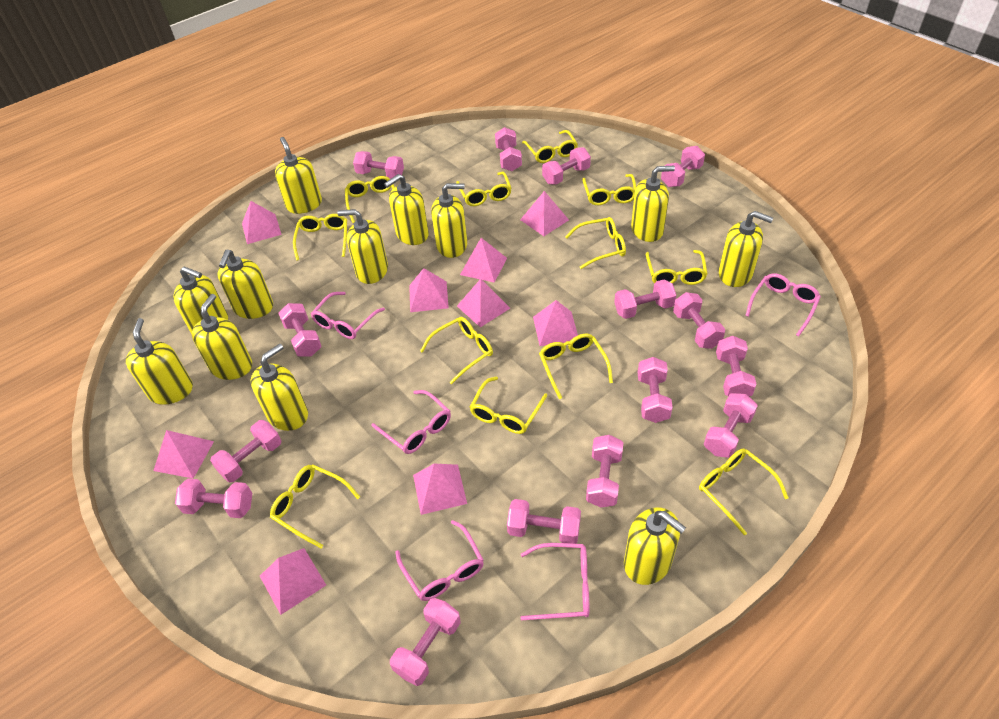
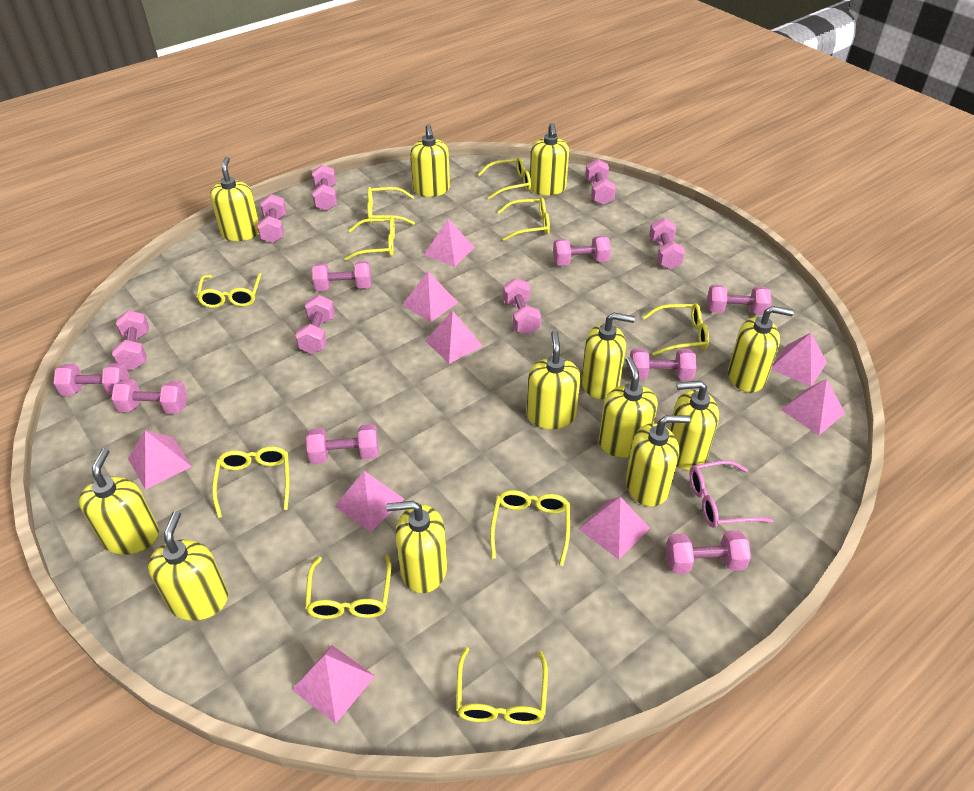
pink glasses: 5 -> 1
yellow glasses: 12 -> 10

